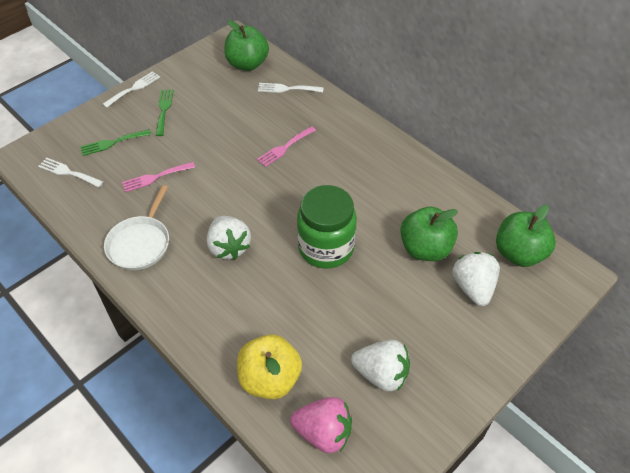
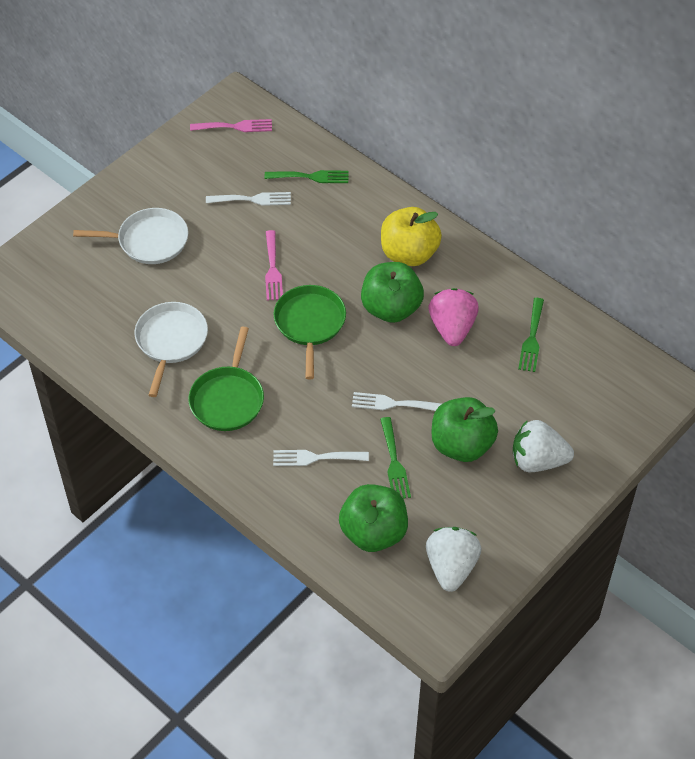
green fork: 2 -> 3
green jar: 1 -> 0
green pan: 0 -> 2
white pan: 1 -> 2
white strawberry: 3 -> 2

